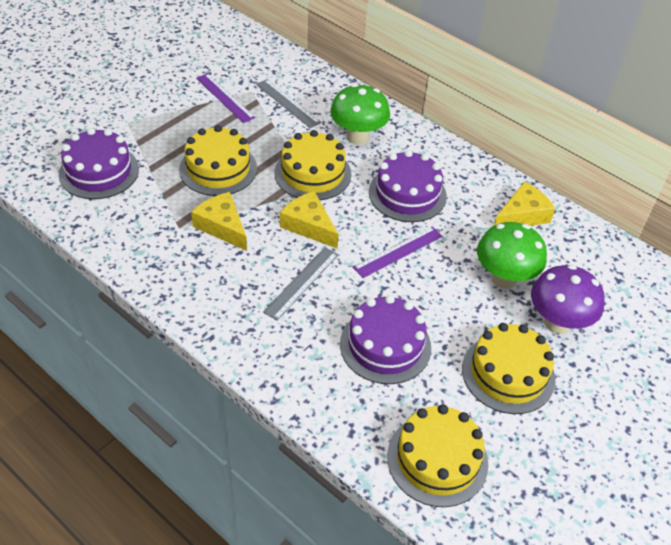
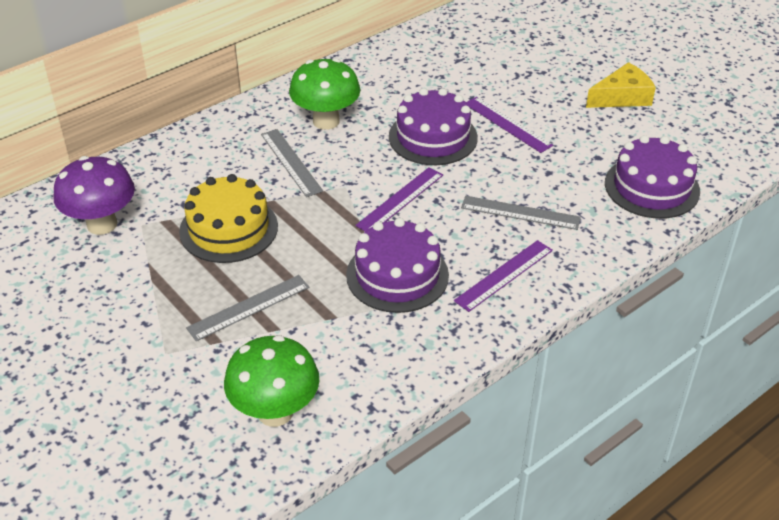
grey ruler: 2 -> 3
purple ruler: 2 -> 3
yellow cake: 4 -> 1
yellow cheese: 3 -> 1

